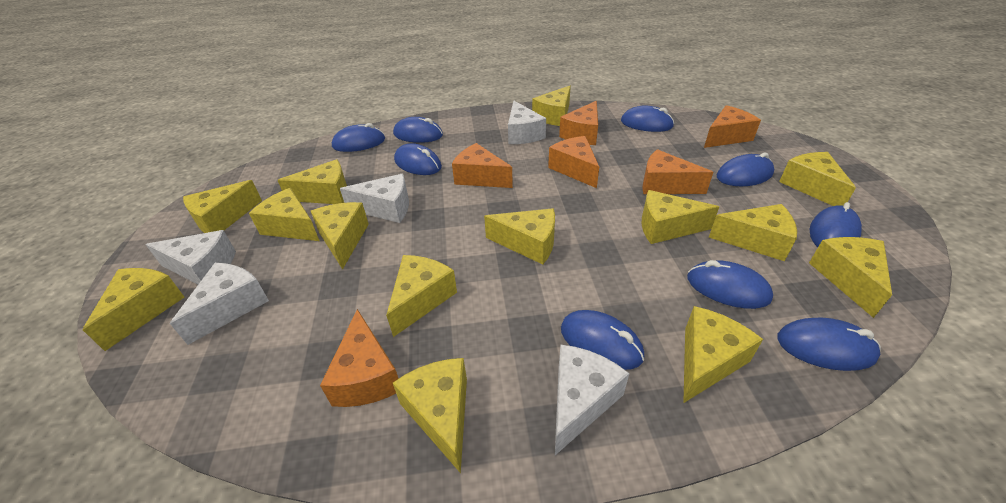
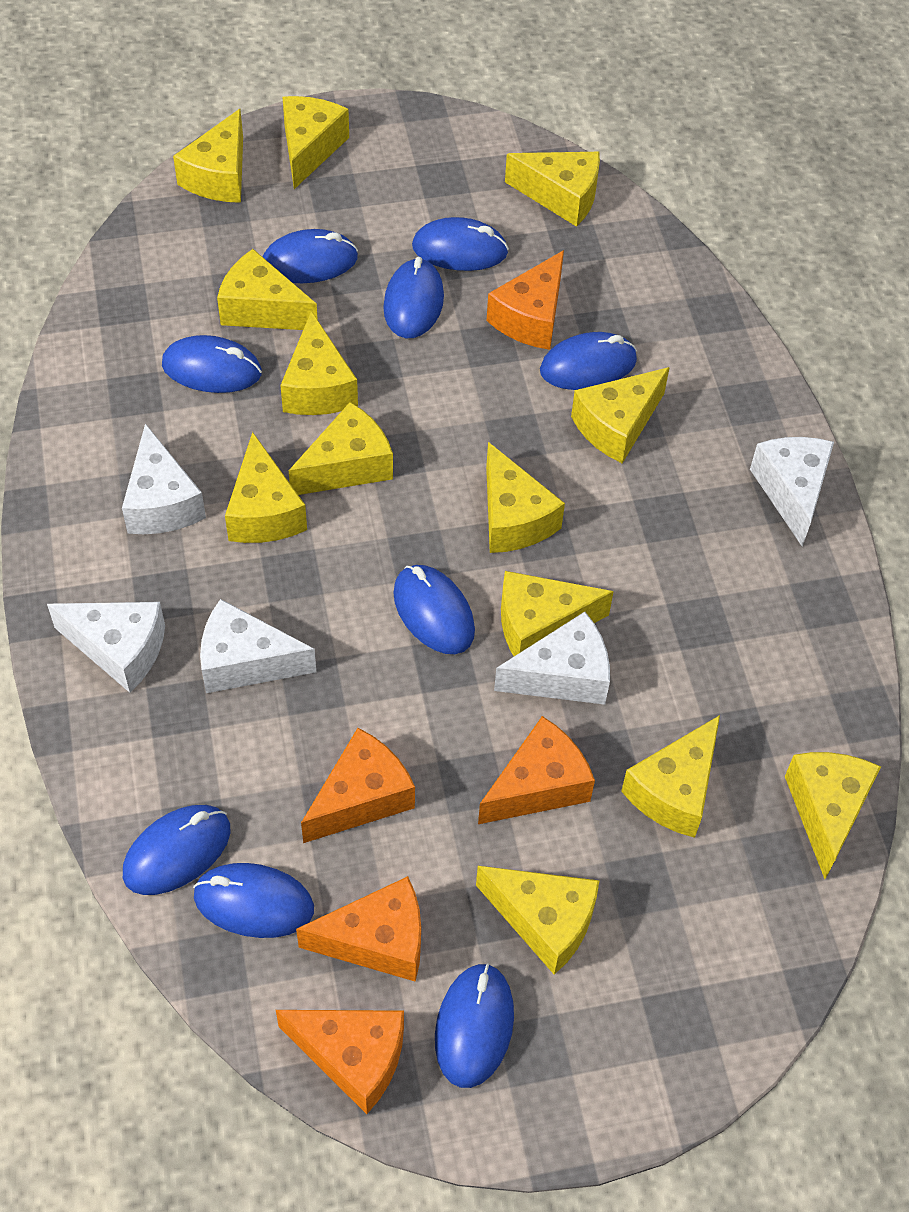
orange cheese: 6 -> 5
yellow cheese: 14 -> 13

